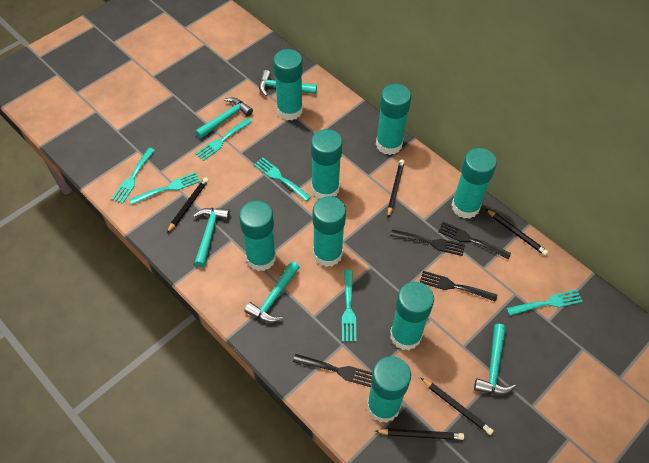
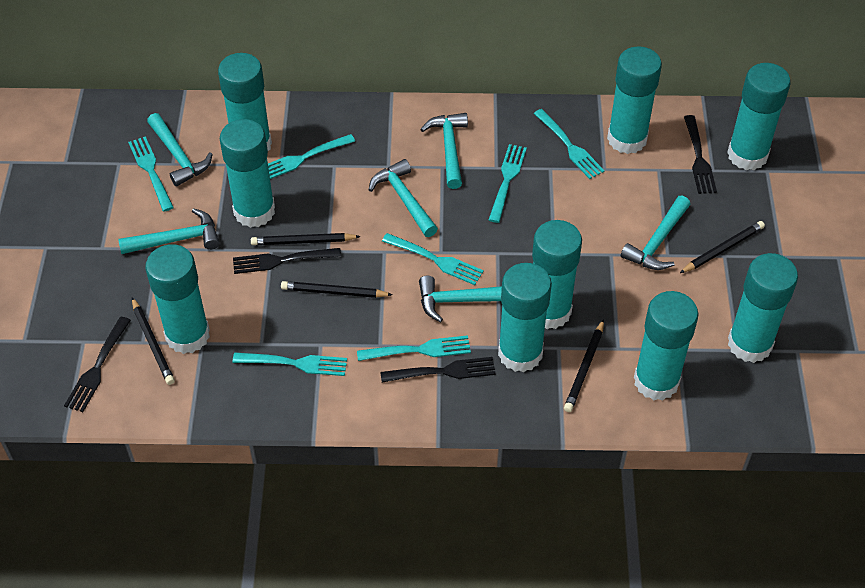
turquoise fork: 6 -> 7
turquoise glue stick: 8 -> 9
turquoise hammer: 5 -> 6

